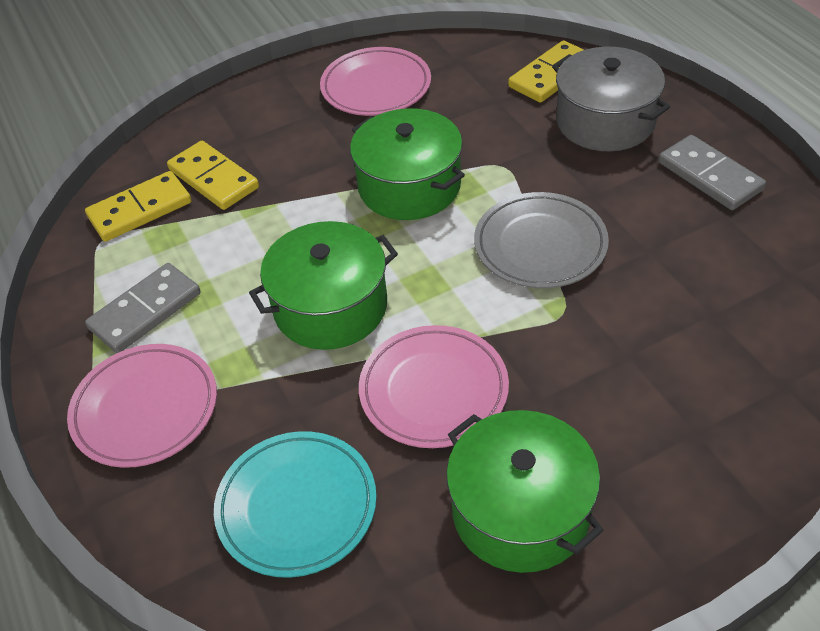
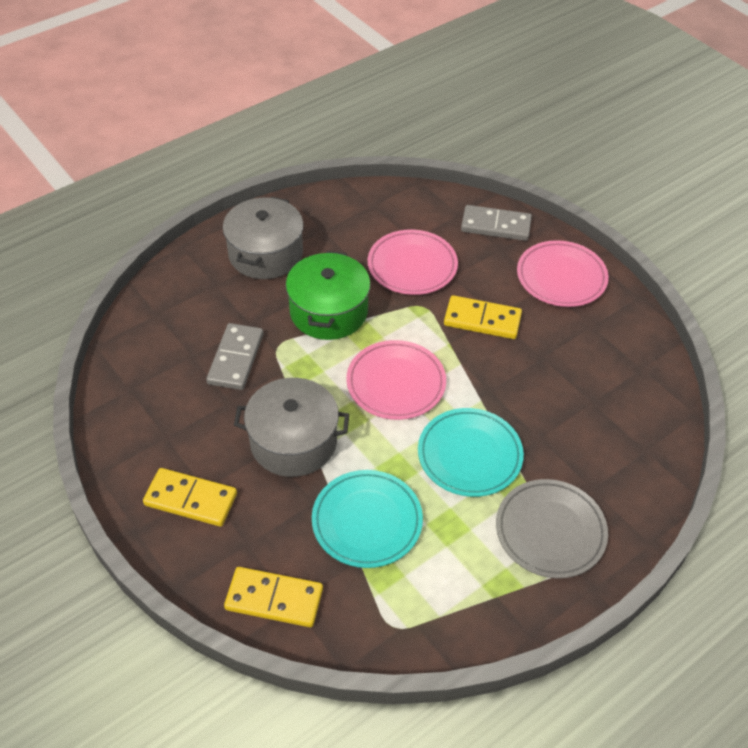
green pot: 3 -> 1
grey pot: 1 -> 2
turquoise plate: 1 -> 2

